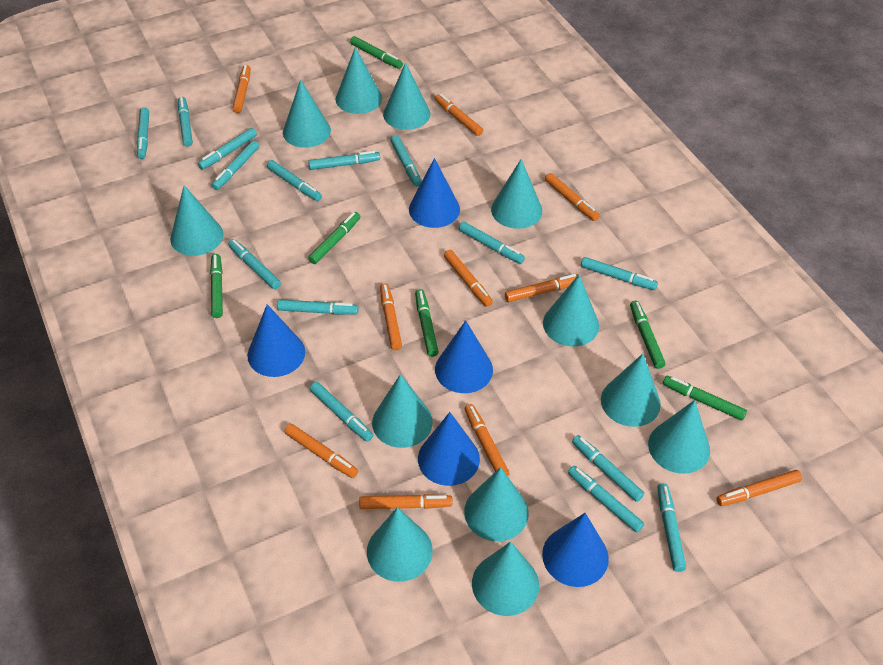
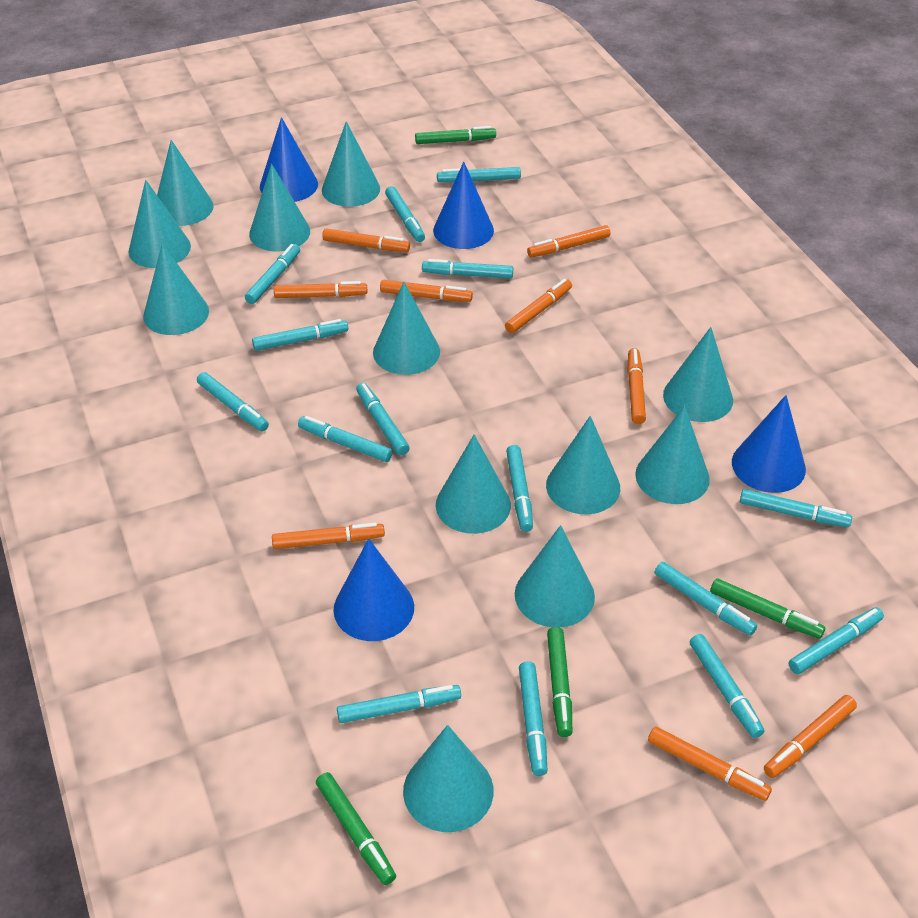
blue cone: 5 -> 4
green marker: 6 -> 4
orange marker: 10 -> 9

